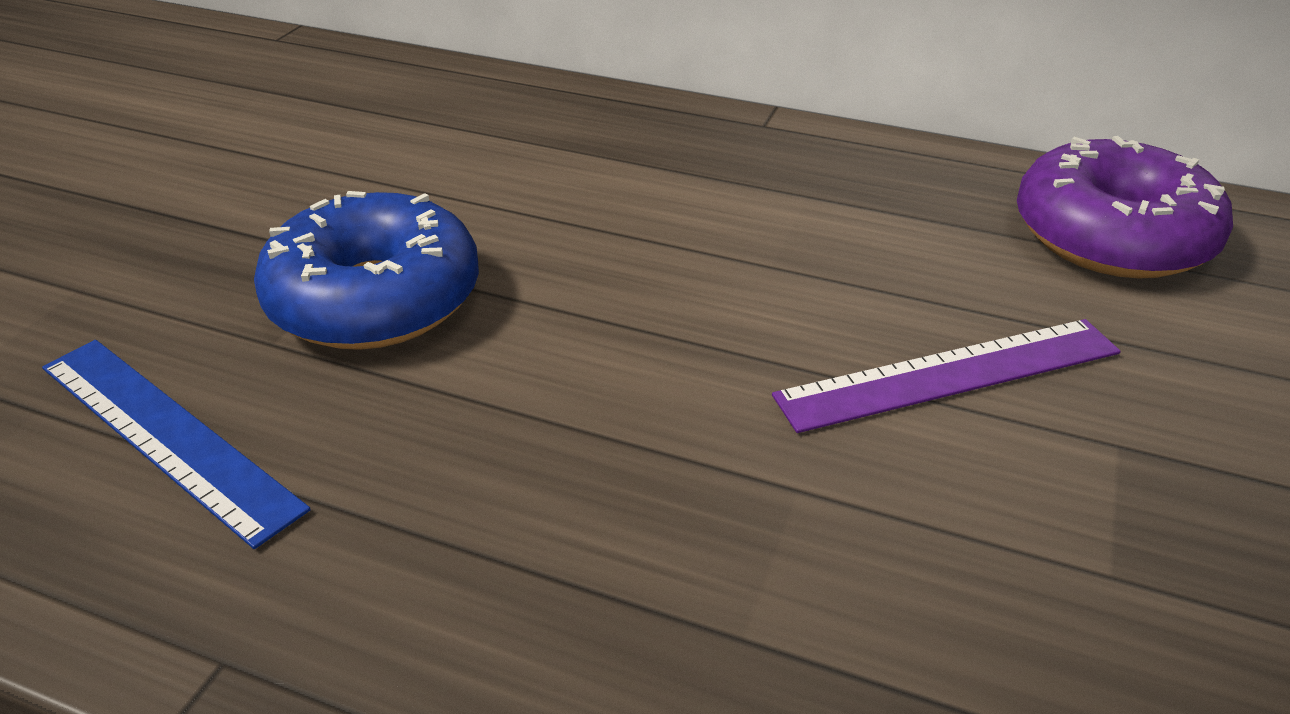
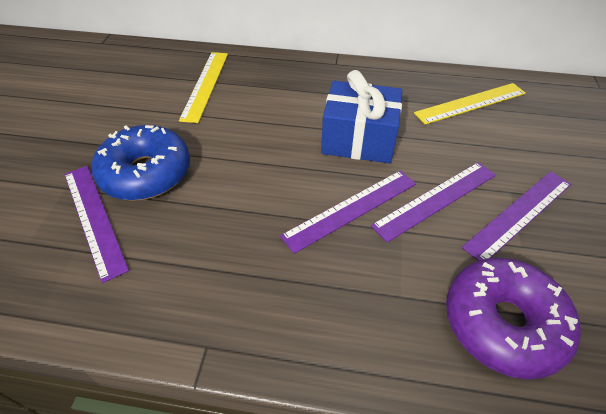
blue gift: 0 -> 1
blue ruler: 1 -> 0
purple ruler: 1 -> 4
yellow ruler: 0 -> 2

